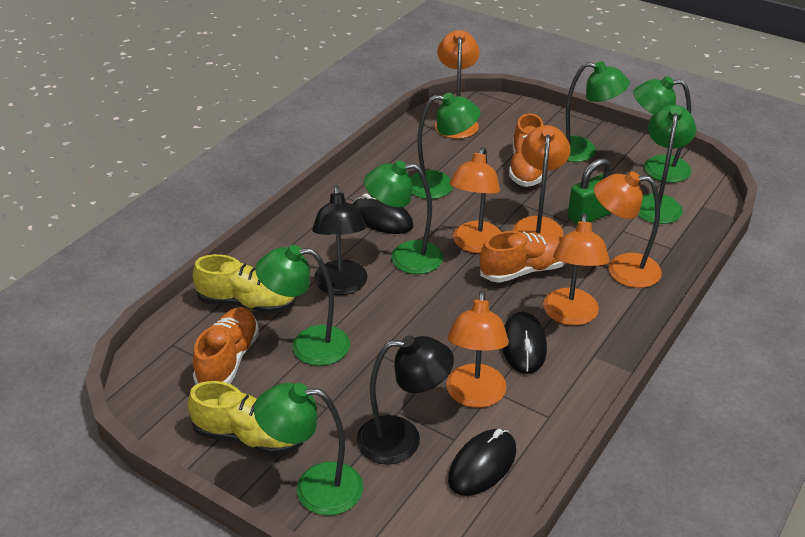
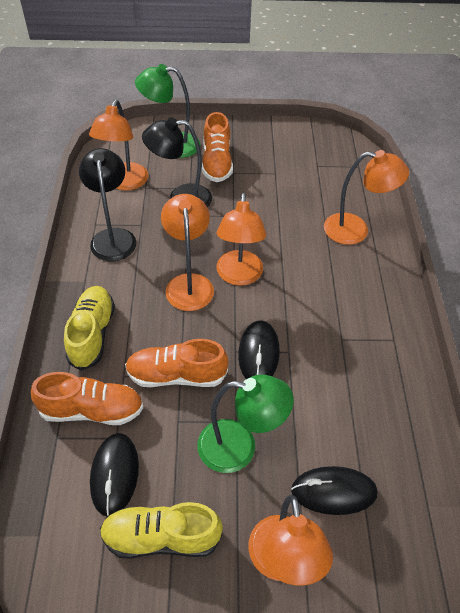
green lamp: 7 -> 2
green padlock: 1 -> 0
orange lamp: 6 -> 5

